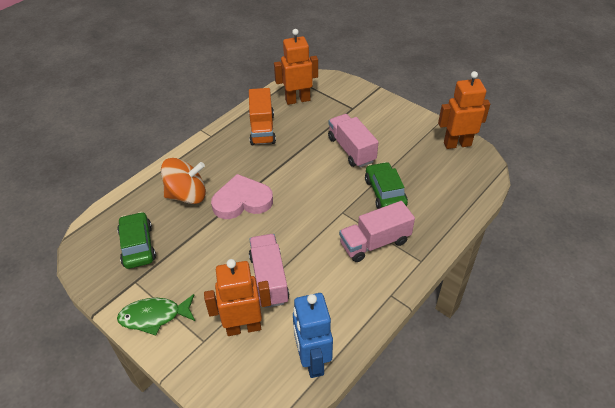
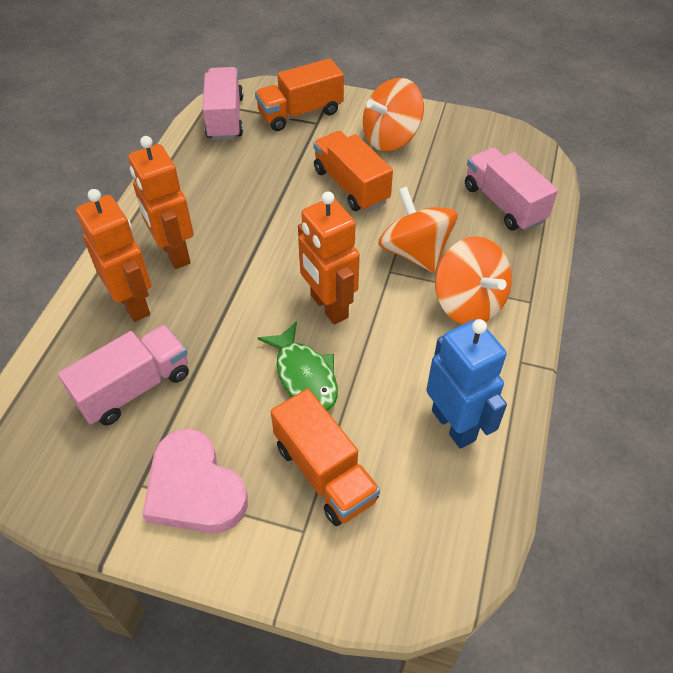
green car: 2 -> 0
orange spinning top: 1 -> 3
orange truck: 1 -> 3

